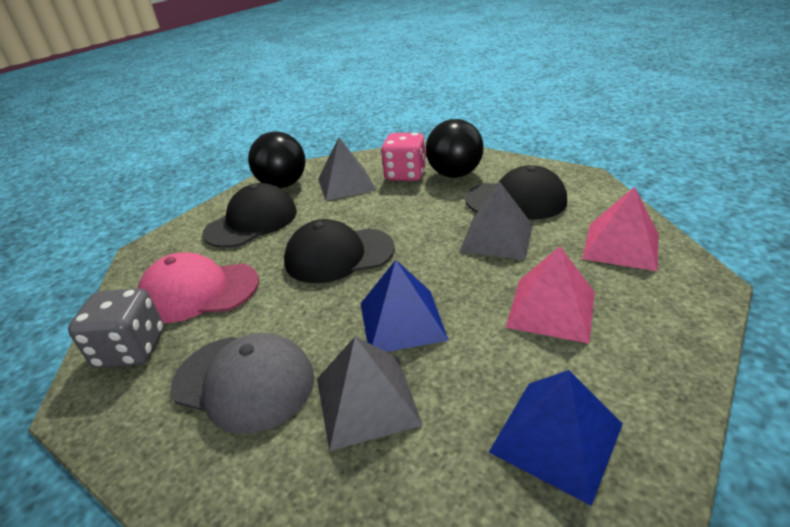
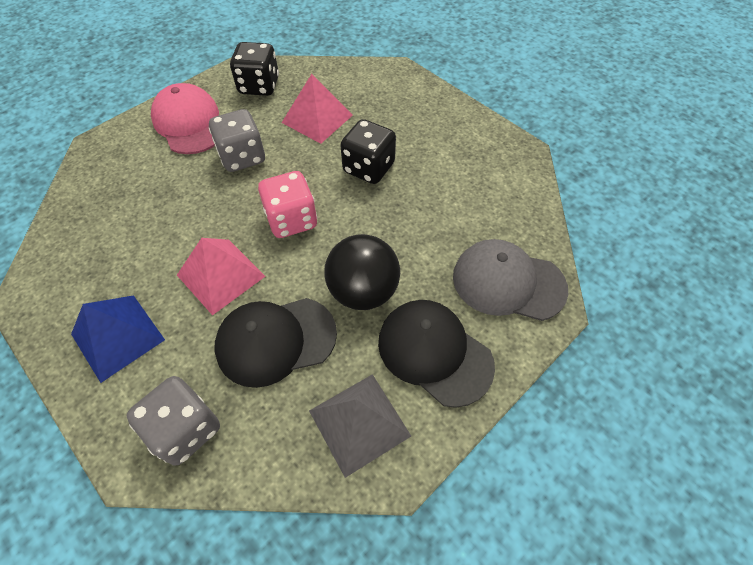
black ball: 2 -> 1
black cap: 3 -> 2
black dice: 0 -> 2
blue pyramid: 2 -> 1
grey dice: 1 -> 2
grey pyramid: 3 -> 1

